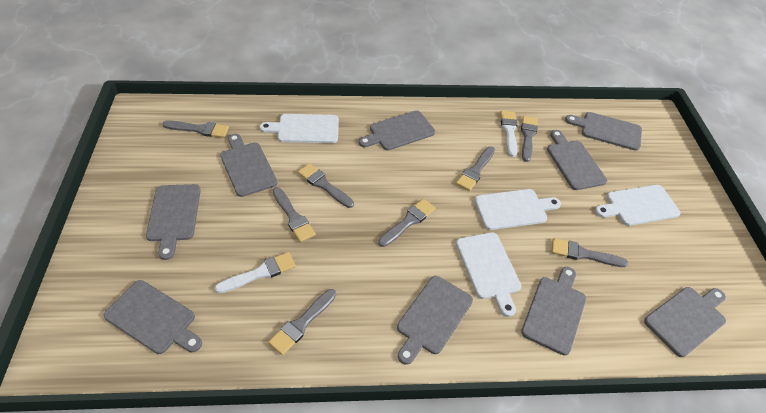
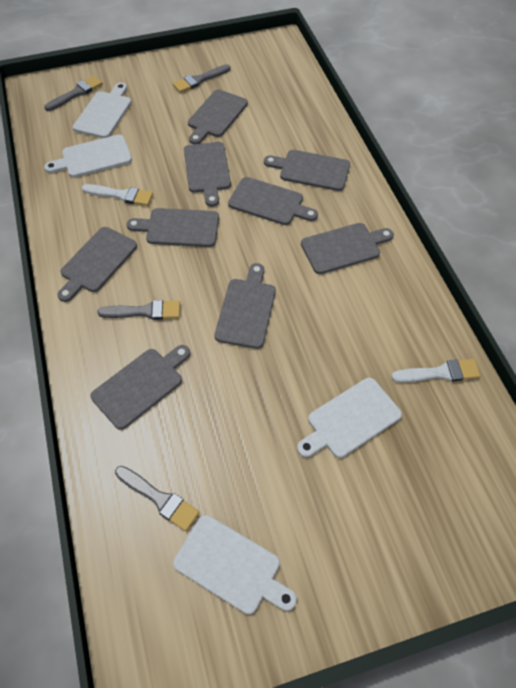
grey brush: 8 -> 4

